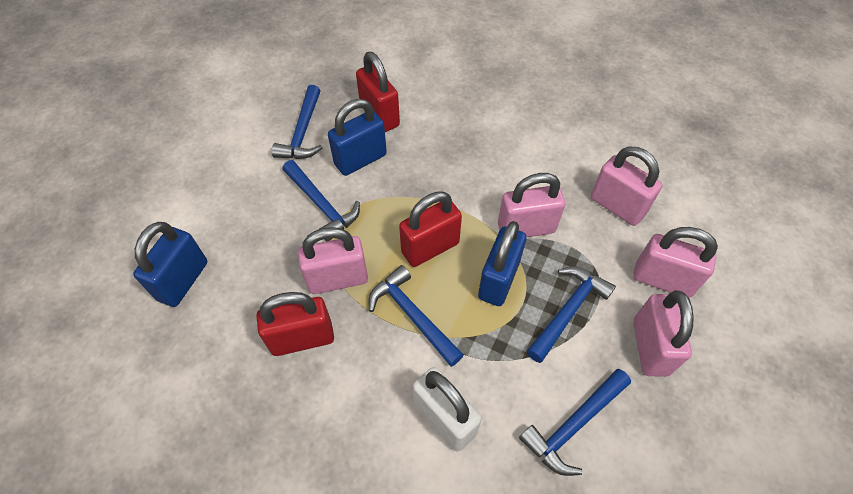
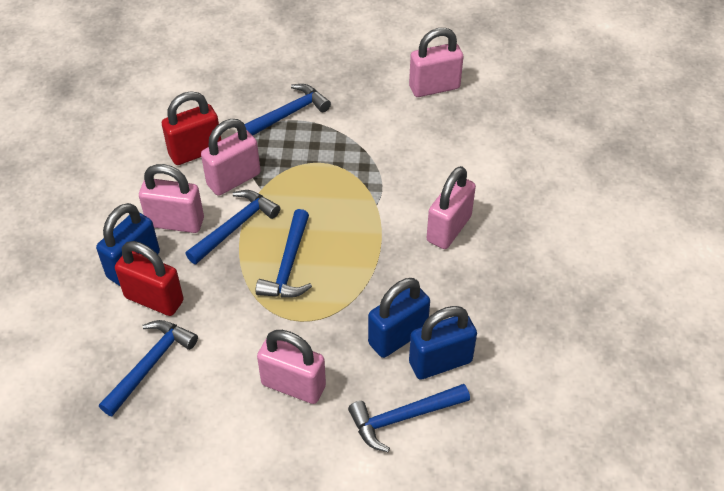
red padlock: 3 -> 2
white padlock: 1 -> 0

